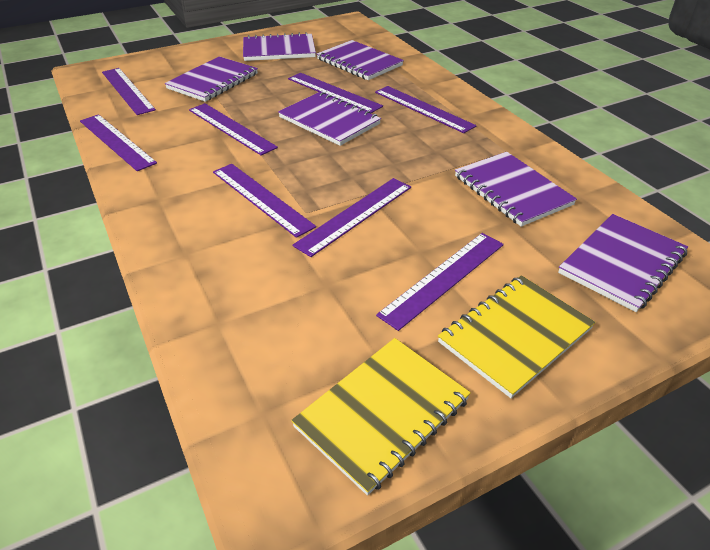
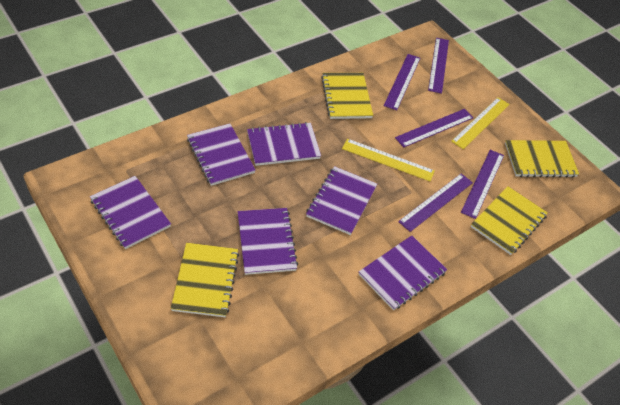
purple ruler: 8 -> 5
yellow notebook: 2 -> 4
yellow ruler: 0 -> 2

